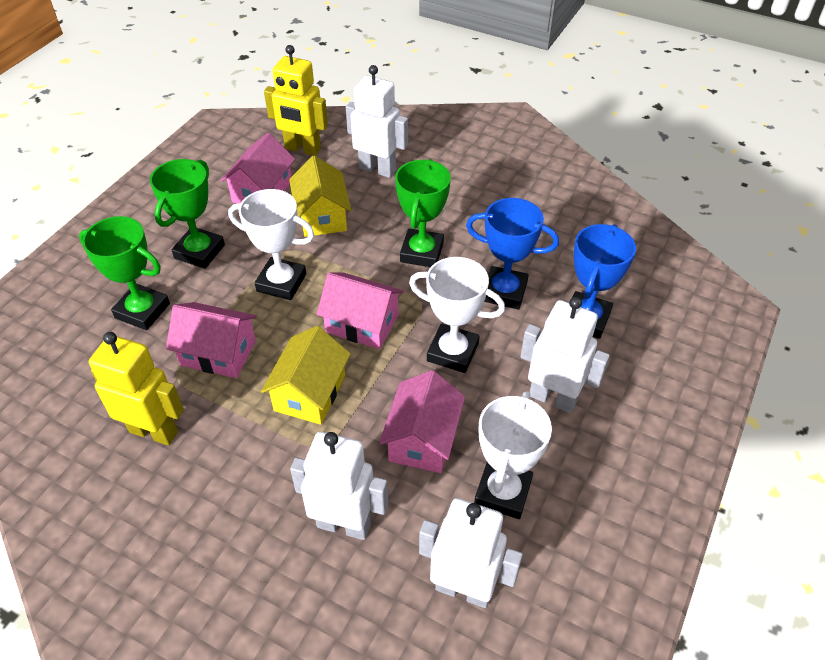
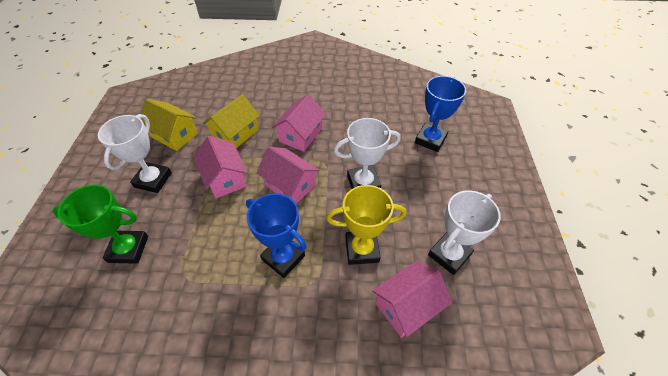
green trophy: 3 -> 1
white robot: 4 -> 0
yellow robot: 2 -> 0
yellow trophy: 0 -> 1

